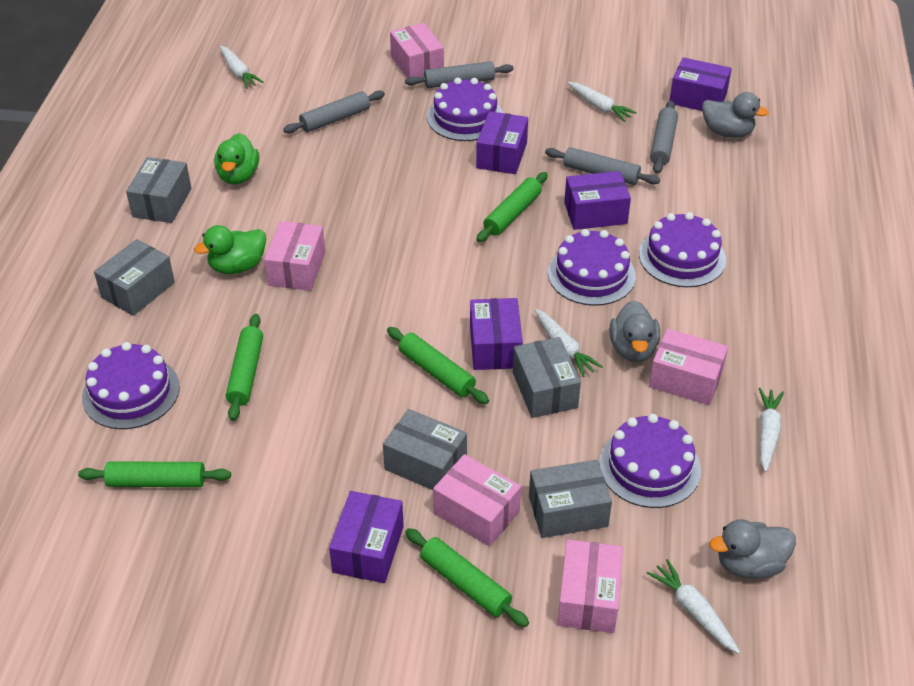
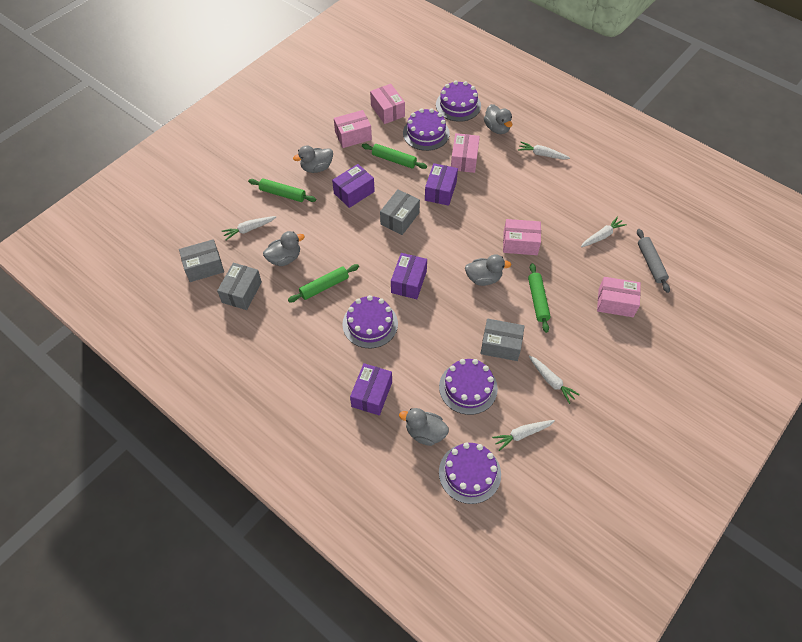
green duck: 2 -> 0
green rolling pin: 5 -> 4
grey box: 5 -> 4
grey duck: 3 -> 5
grey rolling pin: 4 -> 1
purple box: 5 -> 4

